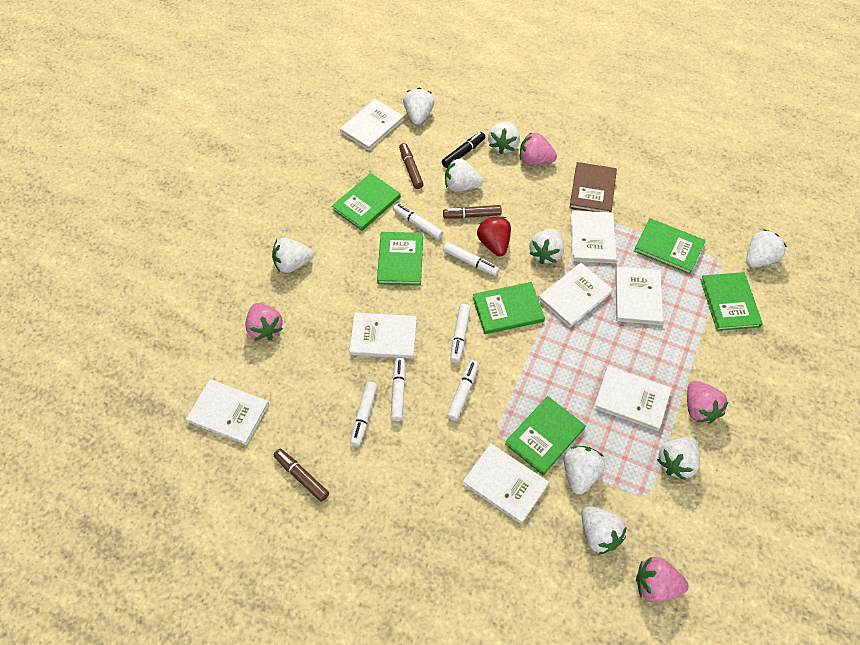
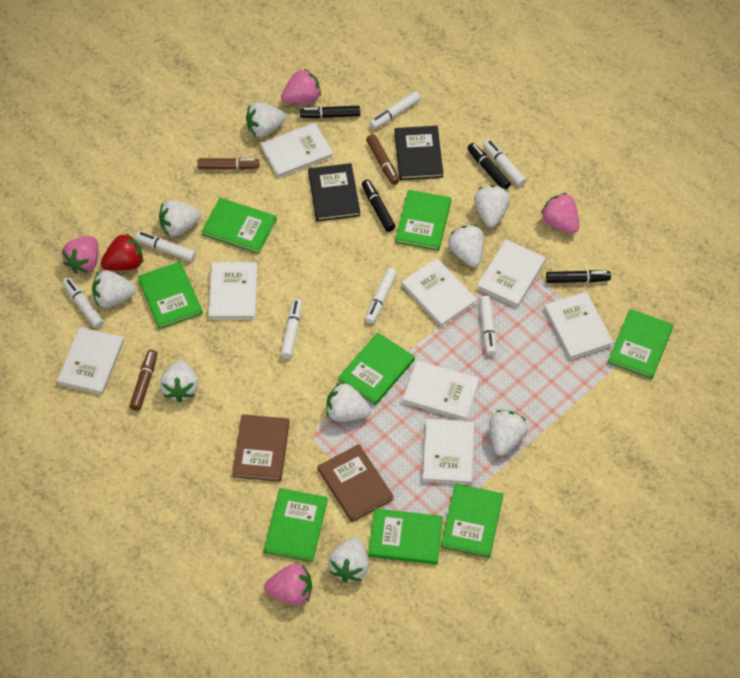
black book: 0 -> 2
black marker: 1 -> 4
brown book: 1 -> 2
green book: 6 -> 8
white marker: 6 -> 7

